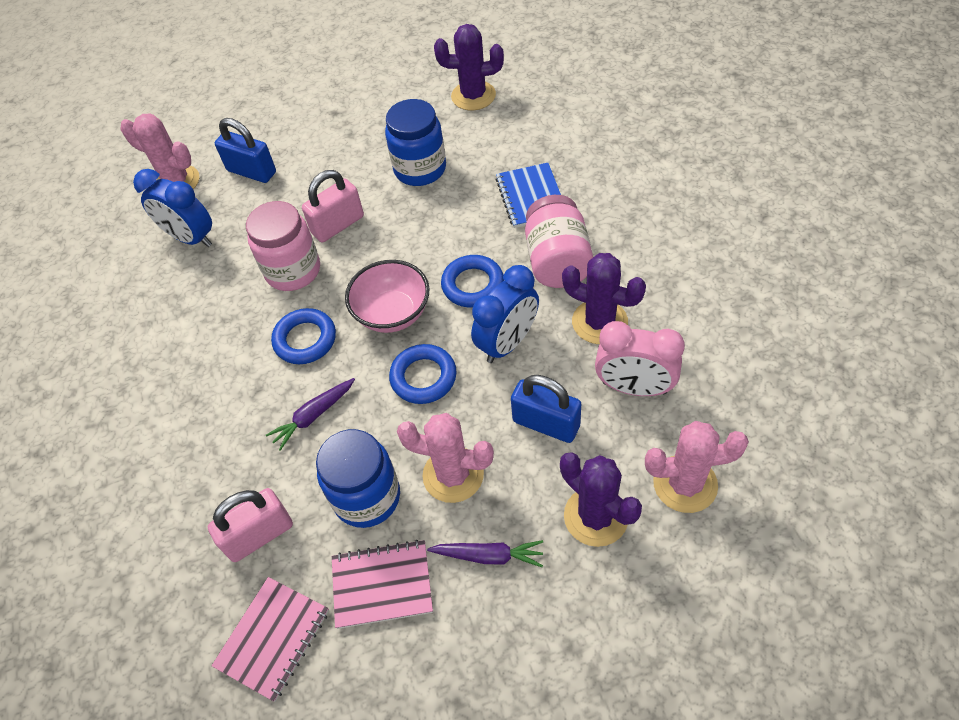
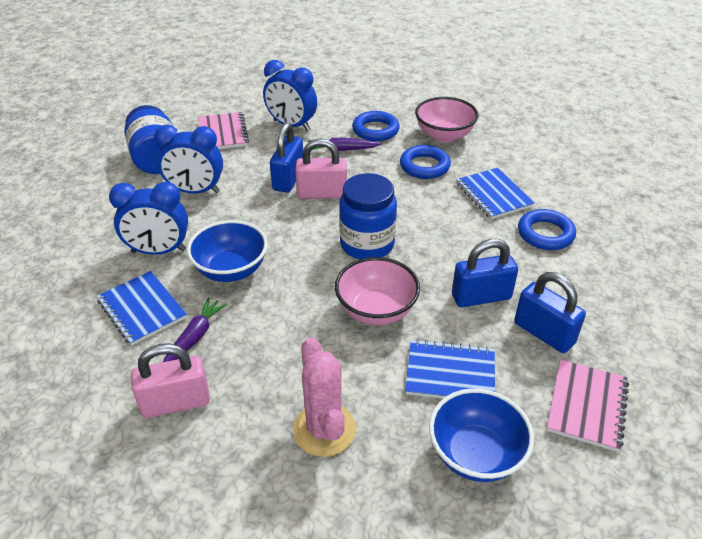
blue bowl: 0 -> 2
blue clock: 2 -> 3
blue notebook: 1 -> 3
blue padlock: 2 -> 3
pink bowl: 1 -> 2
pink cactus: 3 -> 1
pink clock: 1 -> 0
pink jar: 2 -> 0
purple cactus: 3 -> 0

